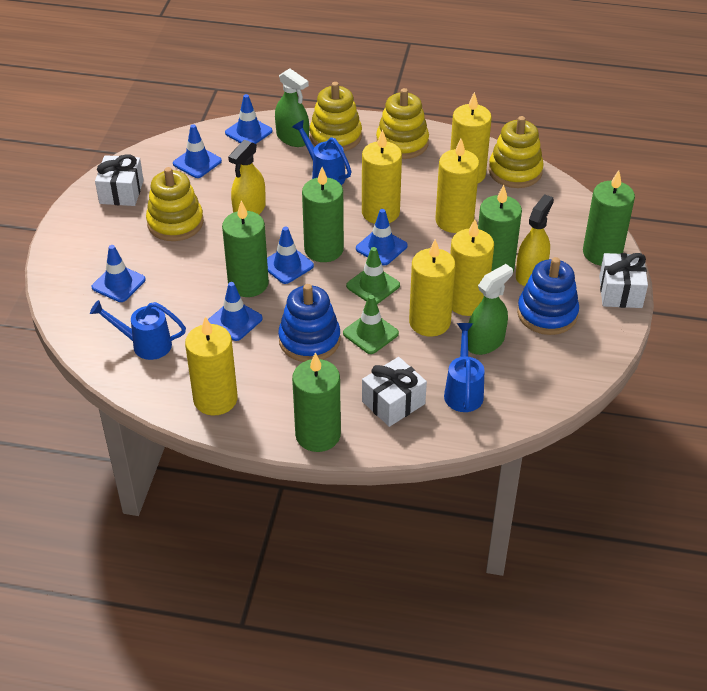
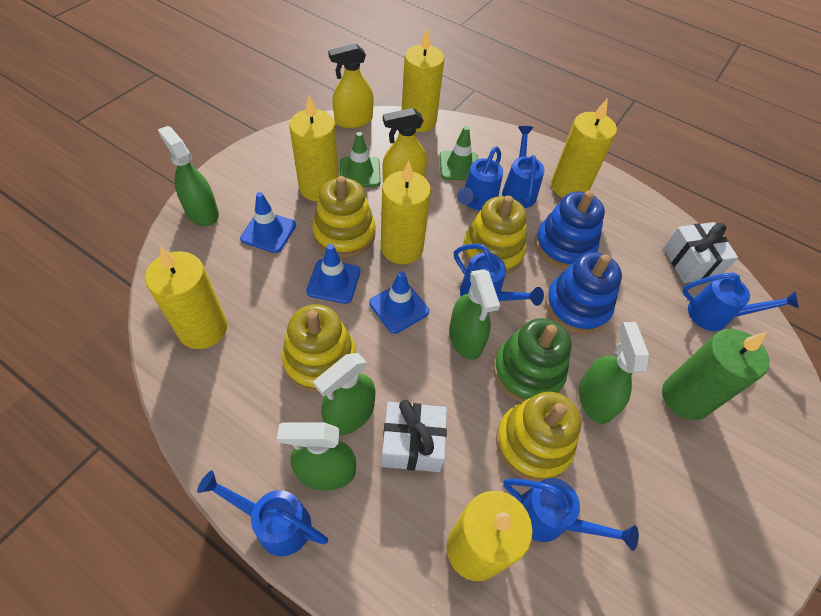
blue traffic cone: 6 -> 3
blue watering can: 3 -> 6
green candle: 5 -> 1
green spray bottle: 2 -> 5
green stacking toy: 0 -> 1
white gift: 3 -> 2

